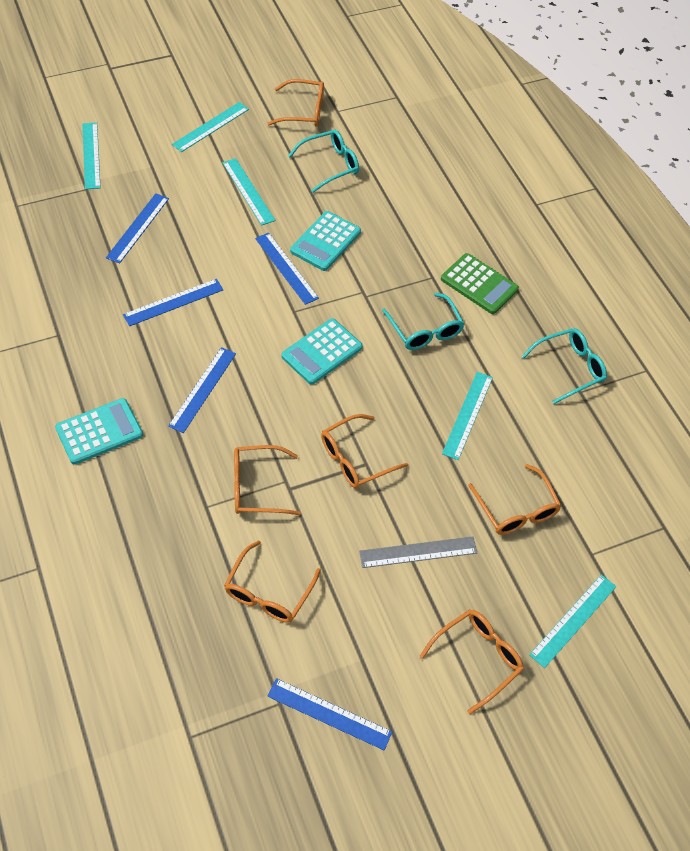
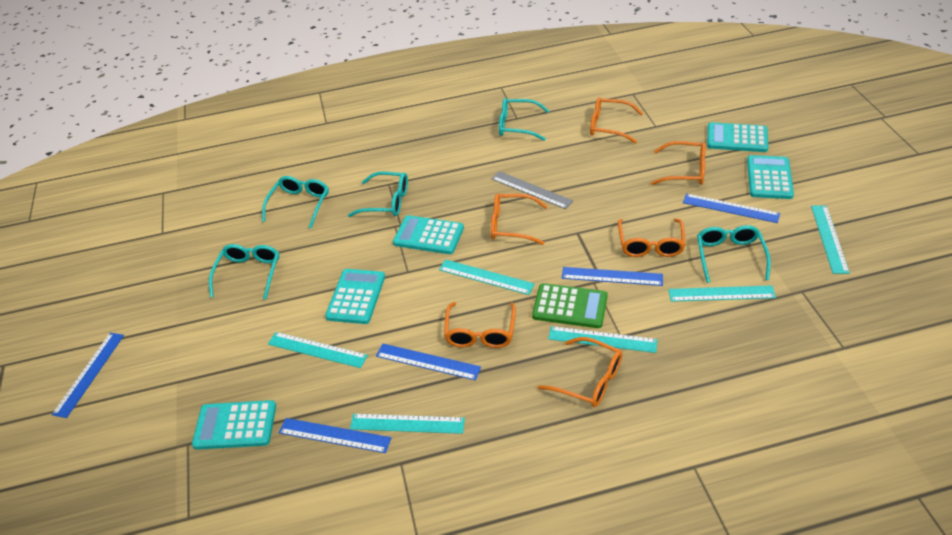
turquoise calculator: 3 -> 5
turquoise glasses: 3 -> 5
turquoise ruler: 5 -> 6

